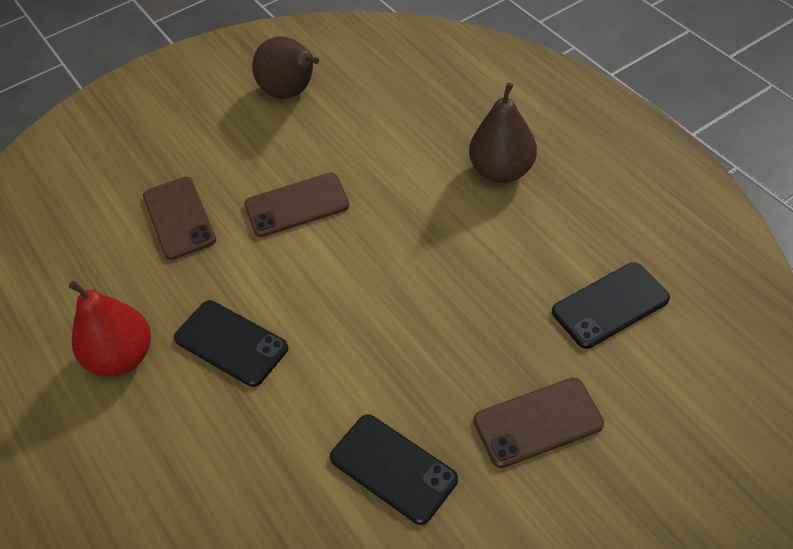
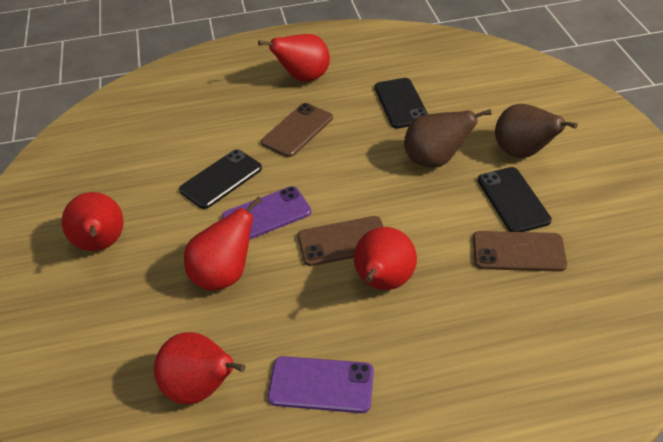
purple phone: 0 -> 2
red pear: 1 -> 5

